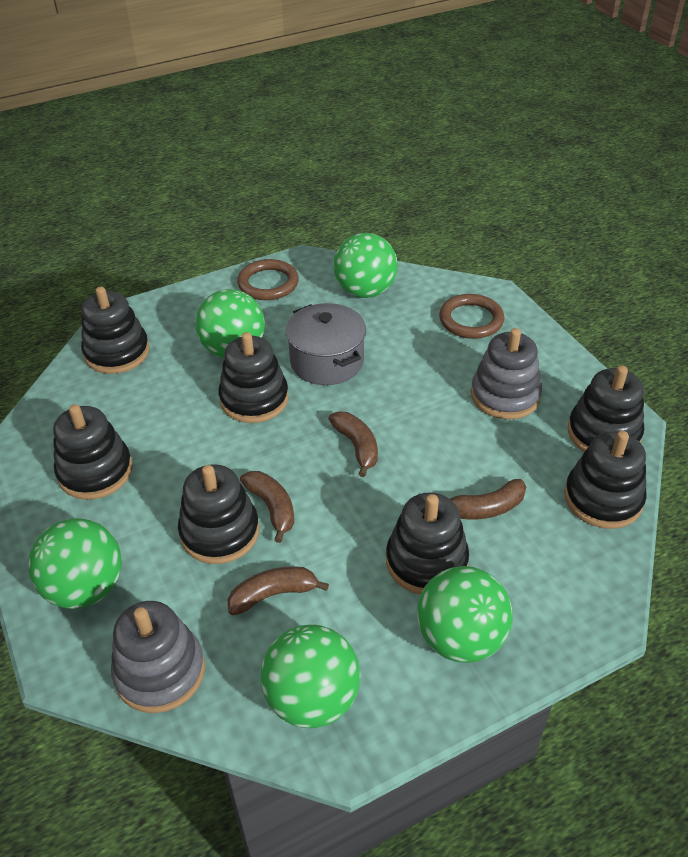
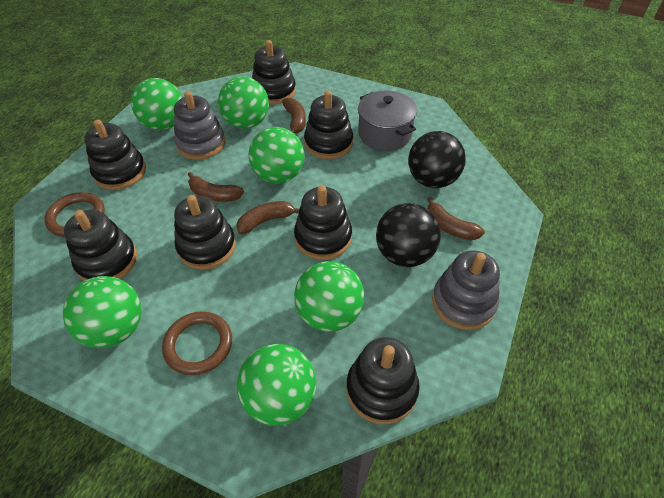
black ball: 0 -> 2
green ball: 5 -> 6

